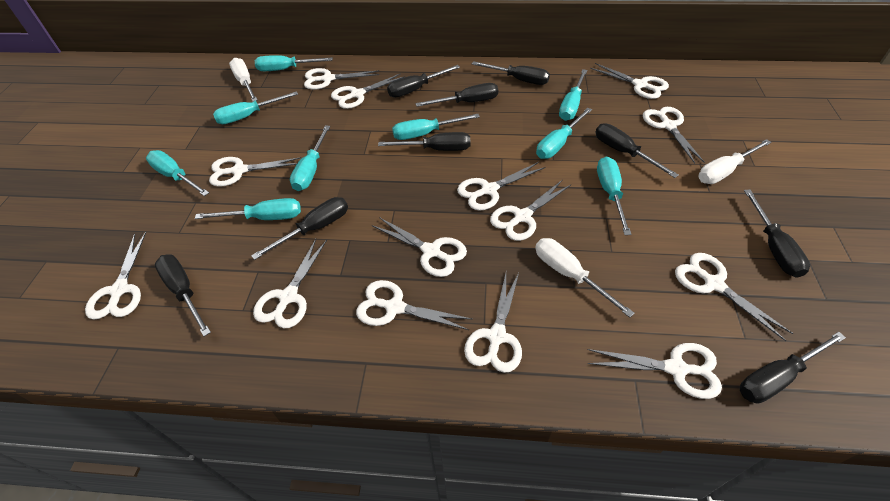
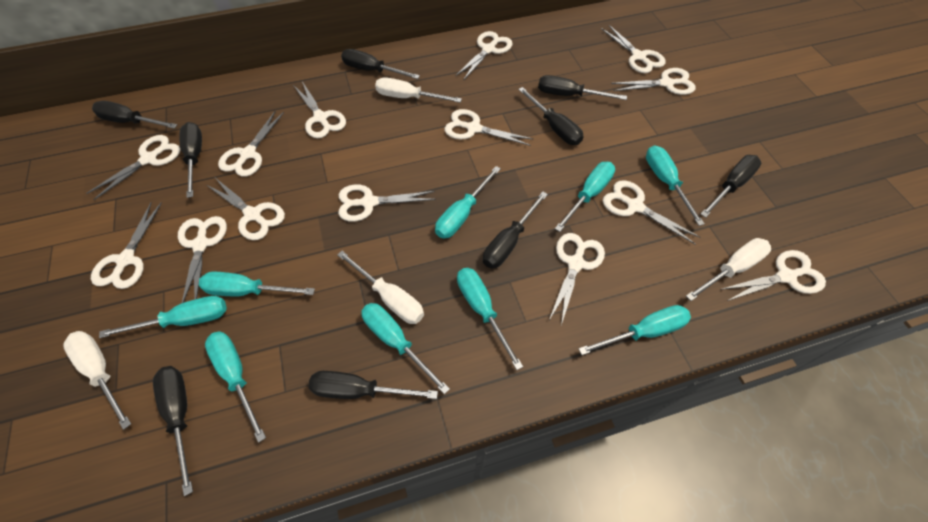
white screwdriver: 3 -> 4

